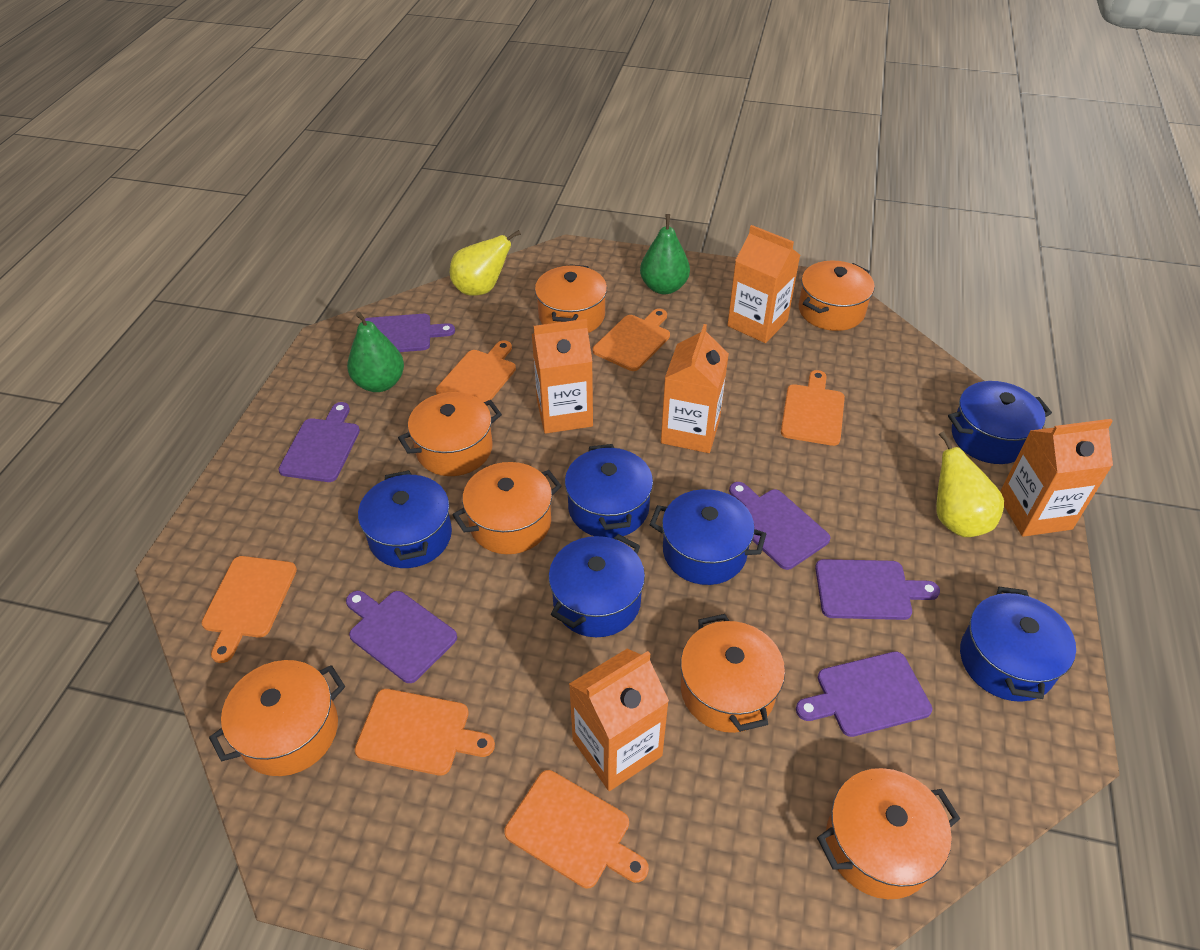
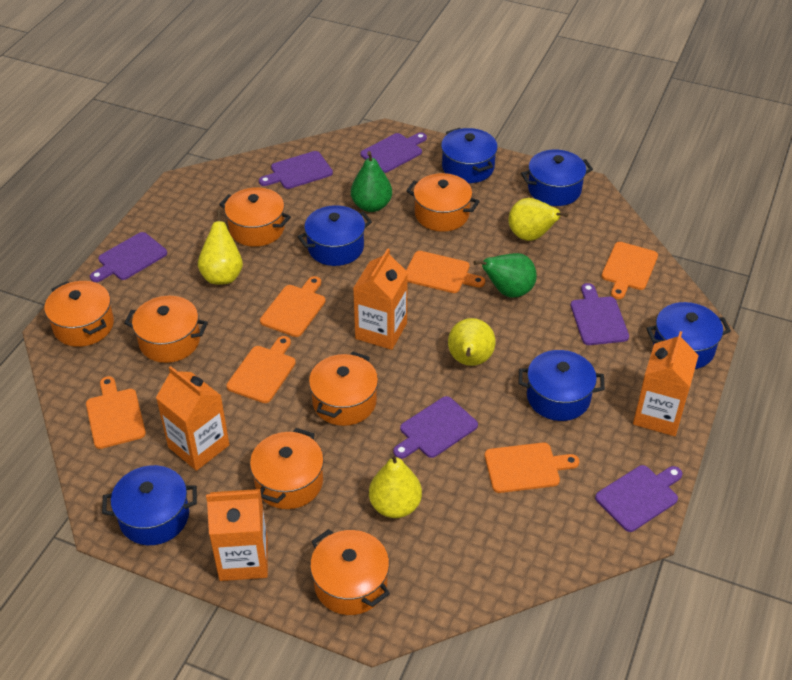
orange carton: 5 -> 4
yellow pear: 2 -> 4

